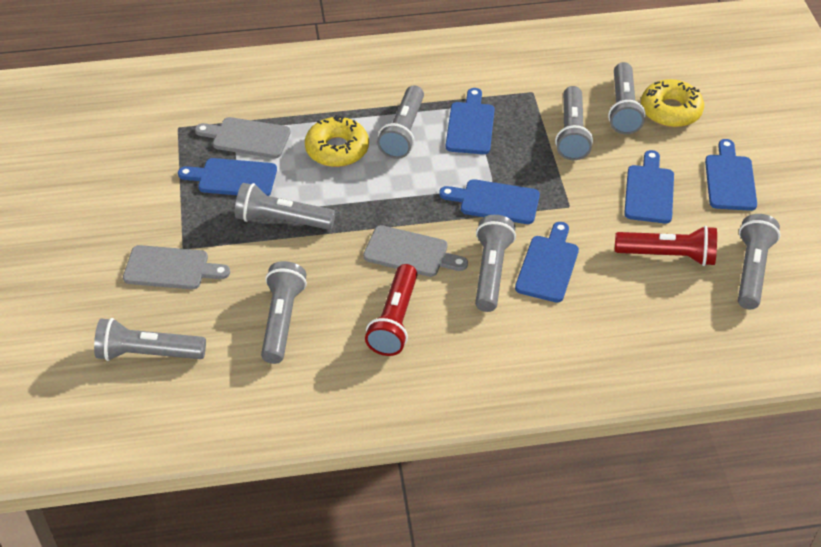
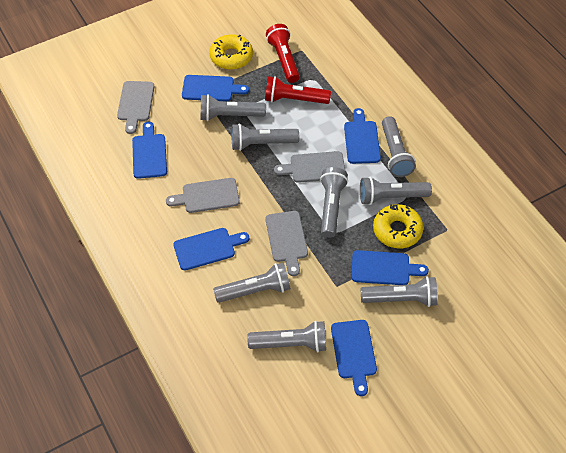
grey cutting board: 3 -> 4

